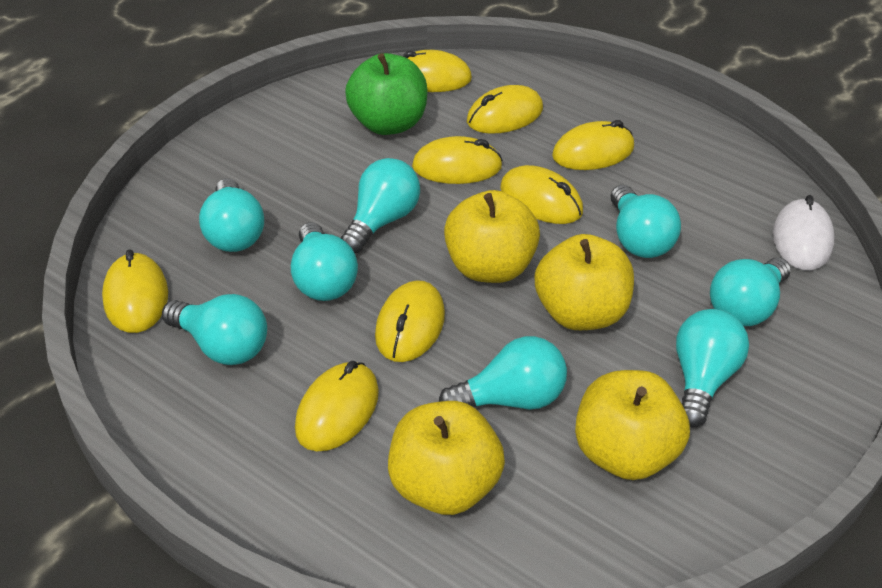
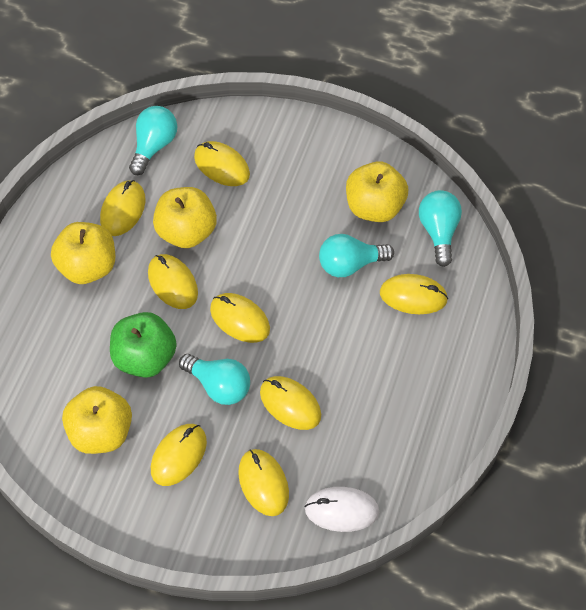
turquoise light bulb: 8 -> 4

